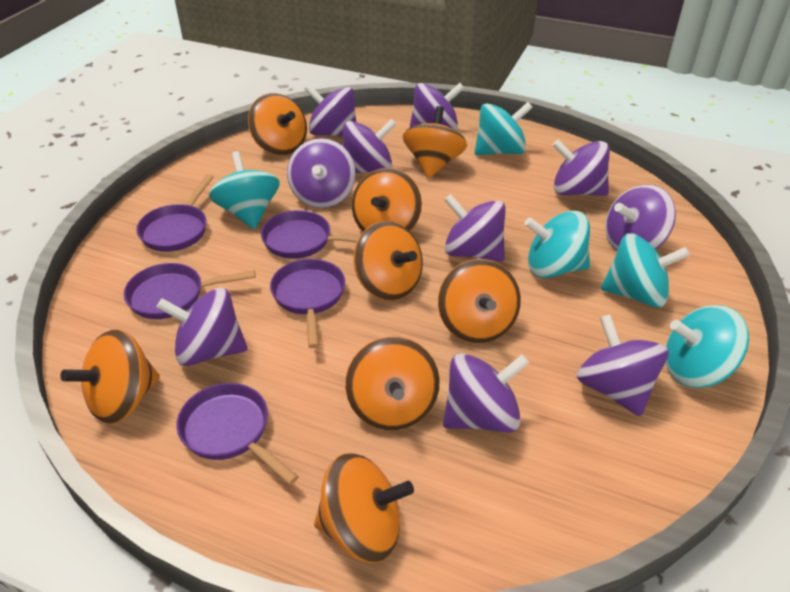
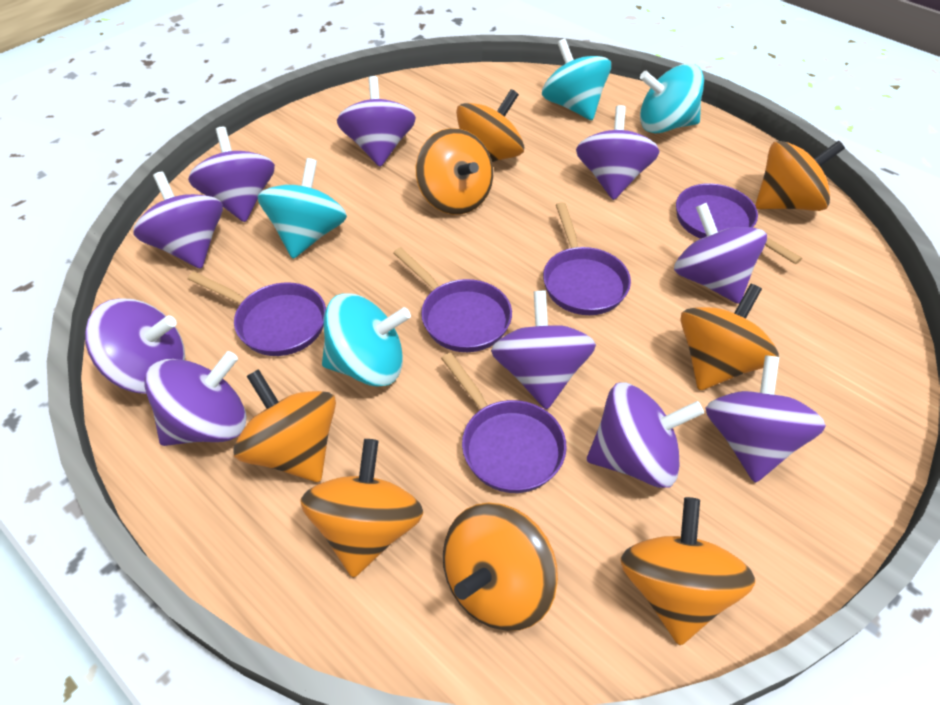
turquoise spinning top: 5 -> 4

